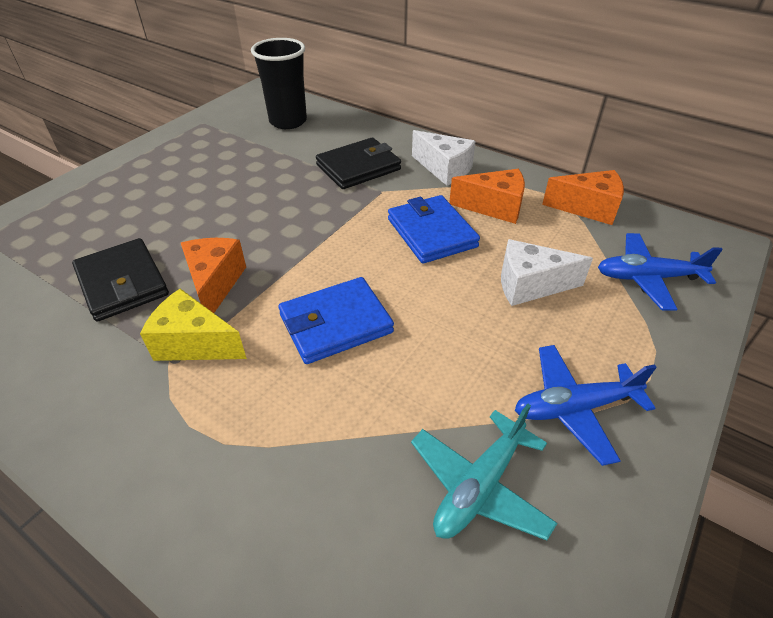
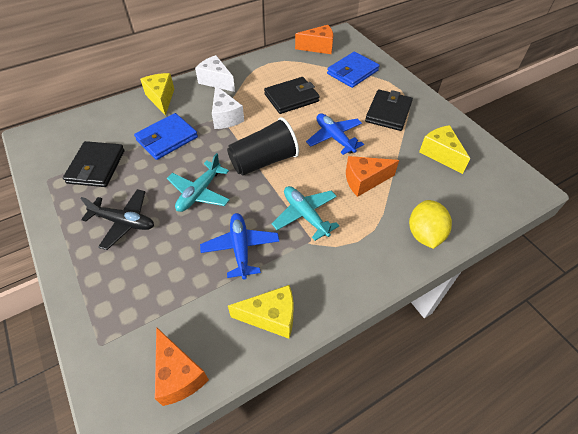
black plane: 0 -> 1
black wallet: 2 -> 3
turquoise plane: 1 -> 2
yellow cheese: 1 -> 3
yellow lemon: 0 -> 1

